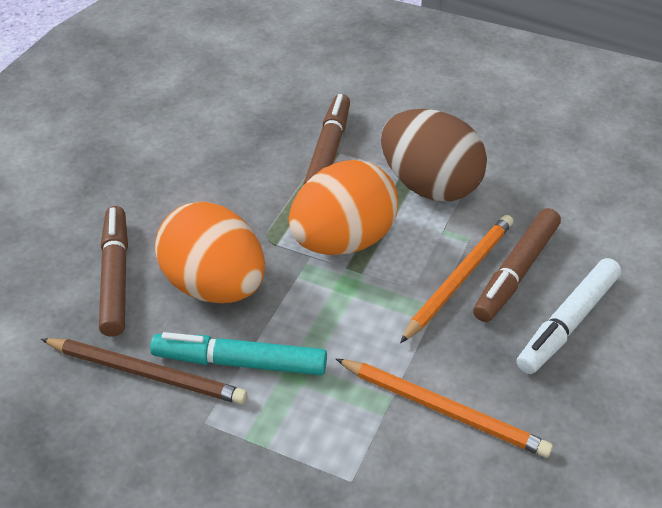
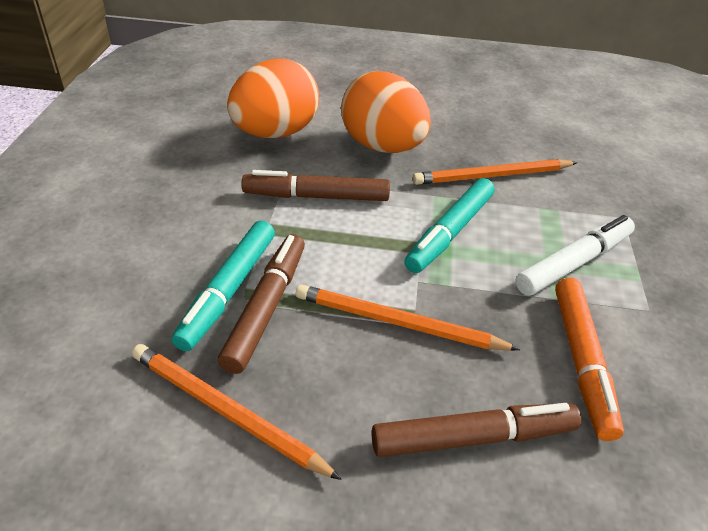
brown egg: 1 -> 0
brown pencil: 1 -> 0
orange marker: 0 -> 1
orange pencil: 2 -> 3
turquoise marker: 1 -> 2

